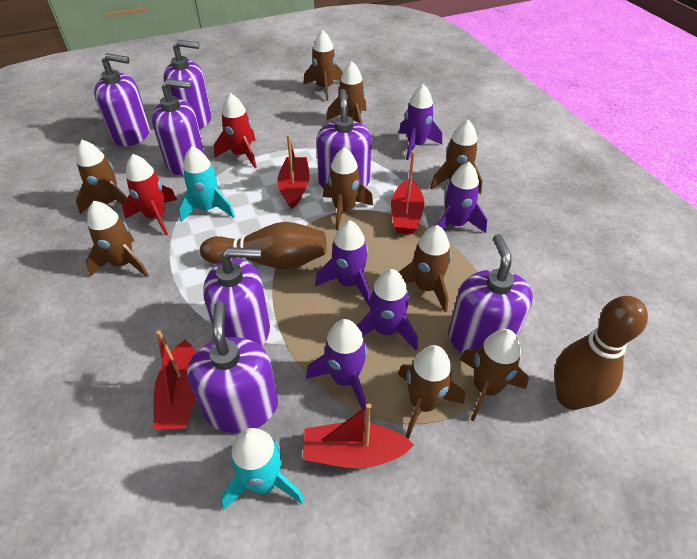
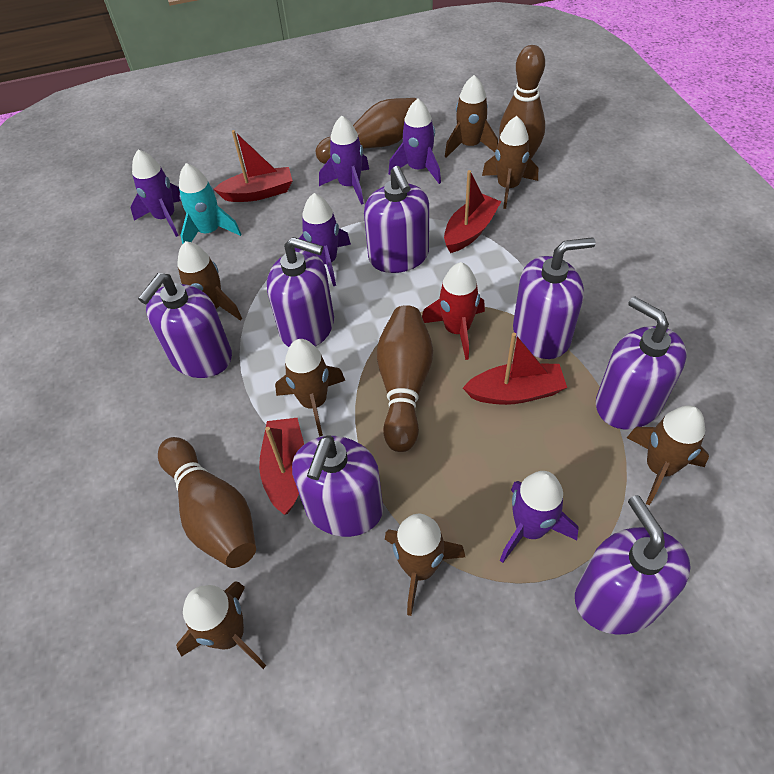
brown bowling pin: 2 -> 4
brown rocket: 9 -> 7
red rocket: 2 -> 1
turquoise rocket: 2 -> 1

